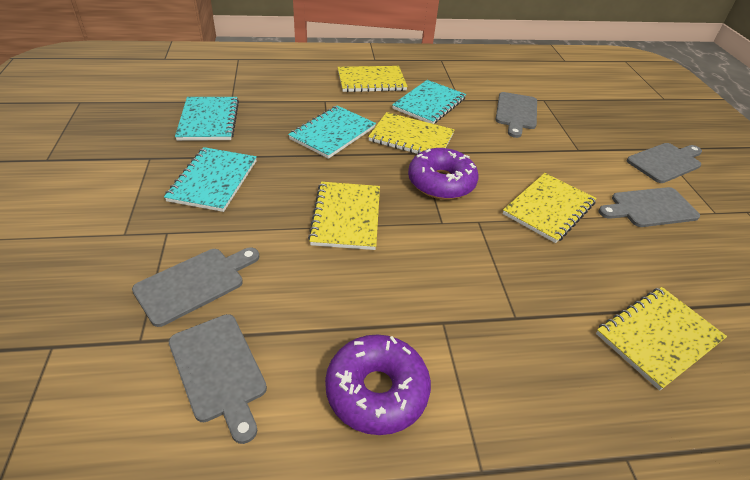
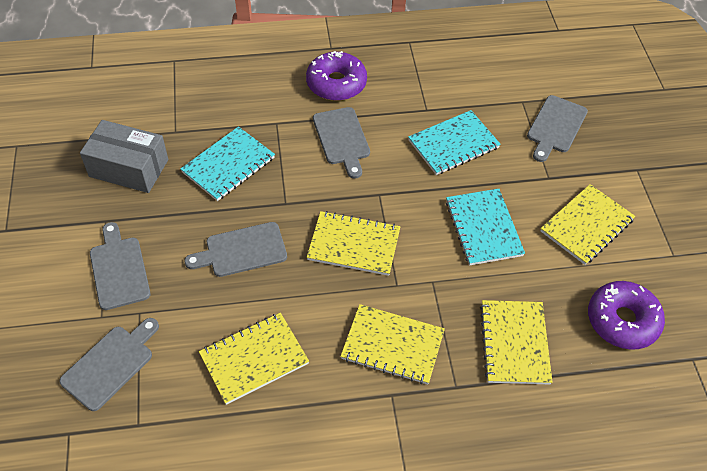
grey box: 0 -> 1
turquoise notebook: 4 -> 3

